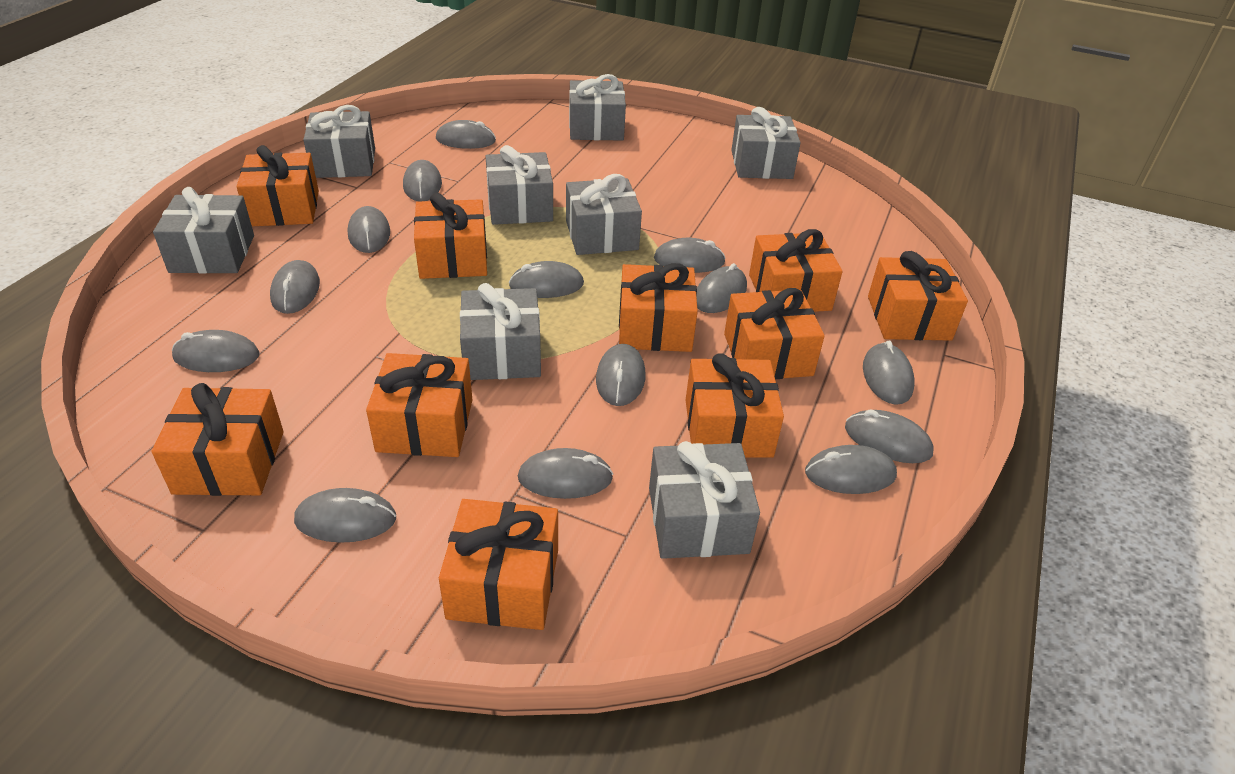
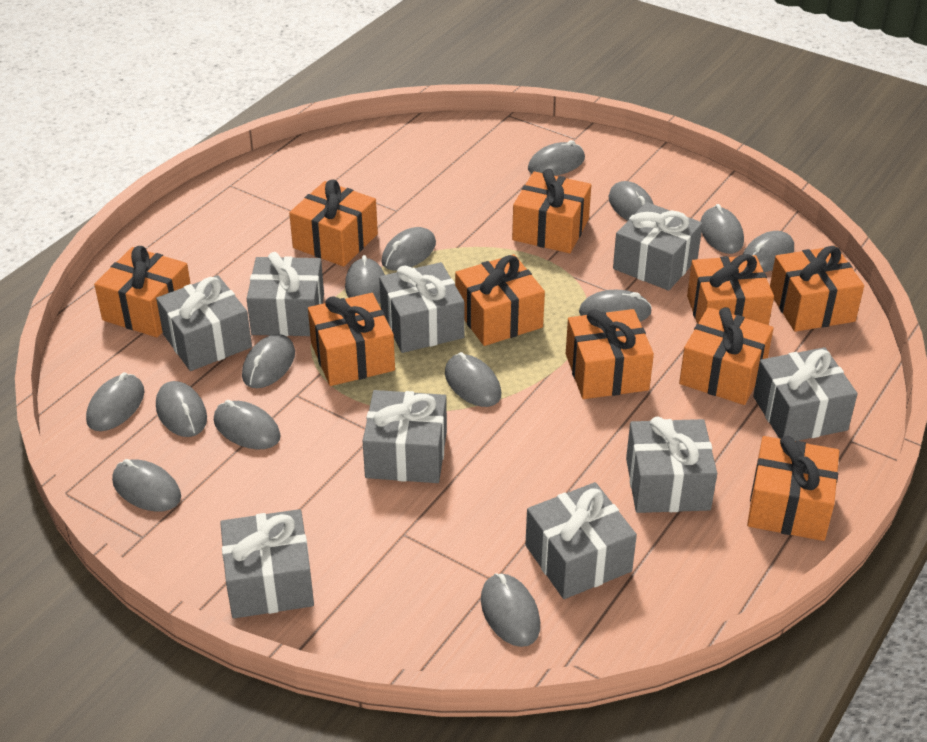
grey gift: 8 -> 9

